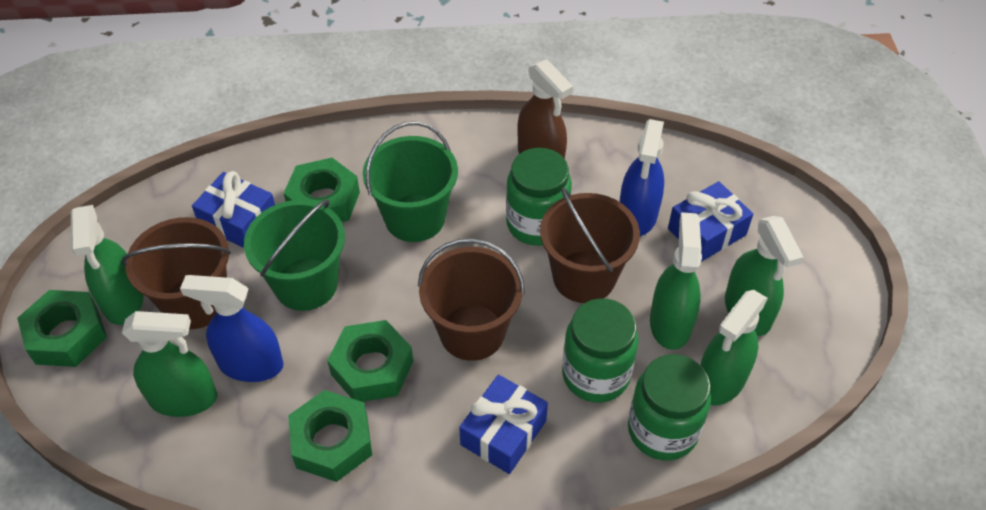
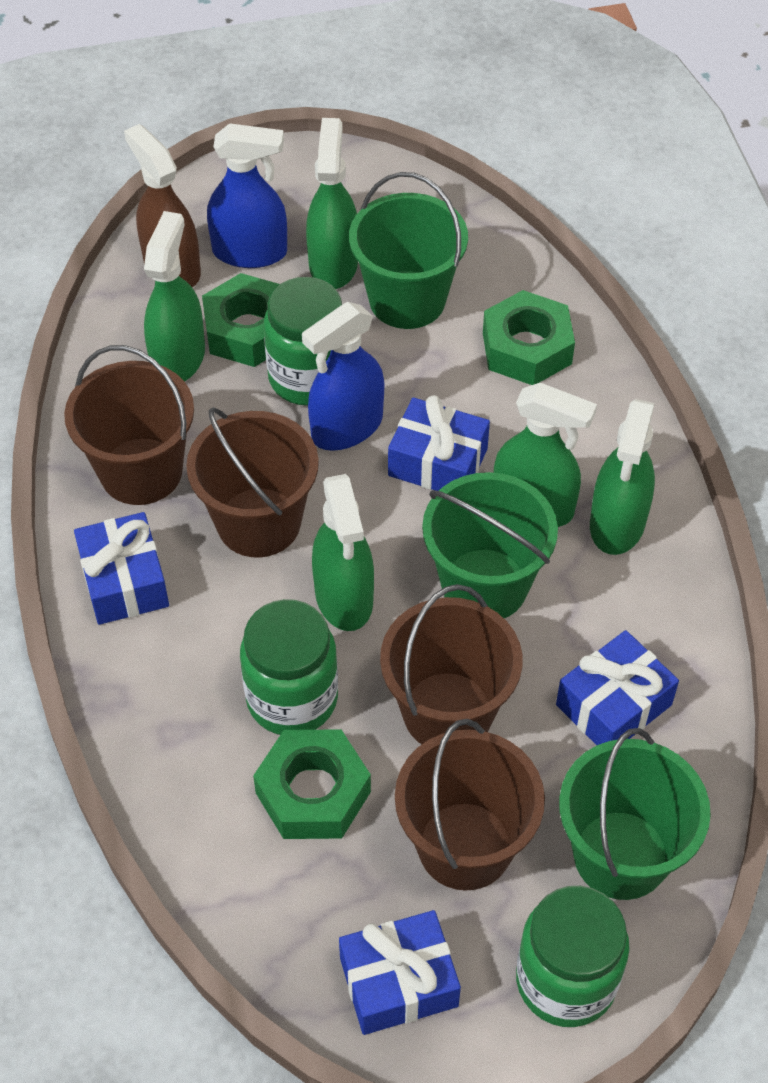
blue gift: 3 -> 4
brown bucket: 3 -> 4
green bucket: 2 -> 3
green nut: 4 -> 3

